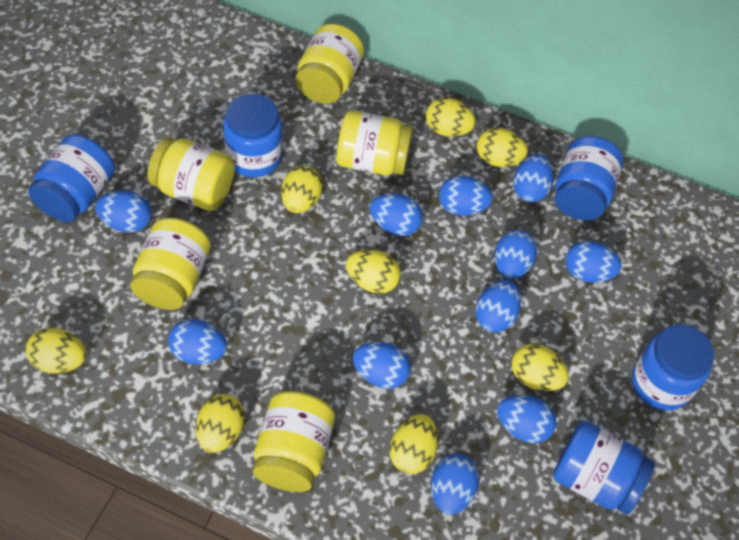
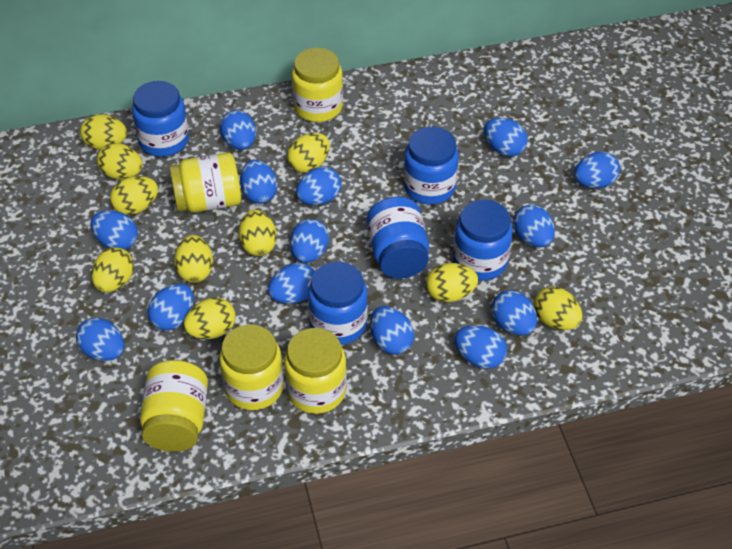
blue egg: 11 -> 14
yellow egg: 8 -> 10

